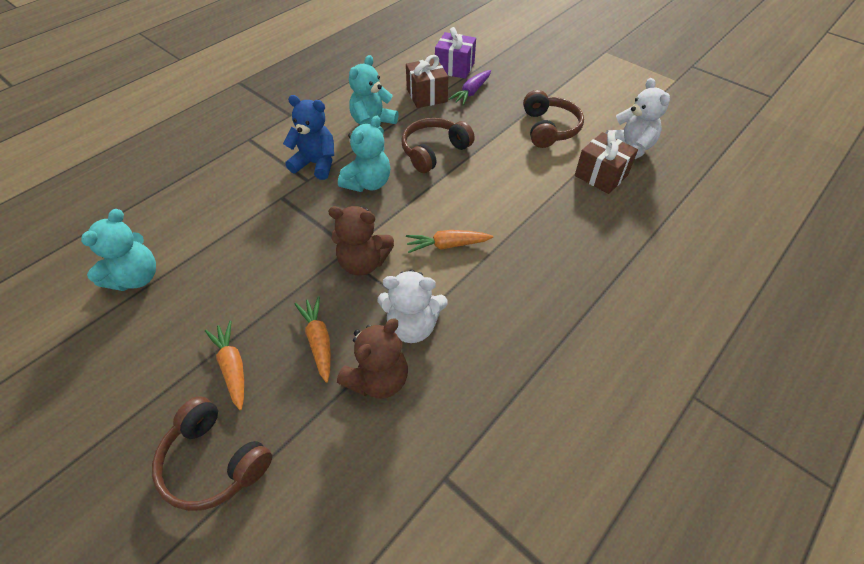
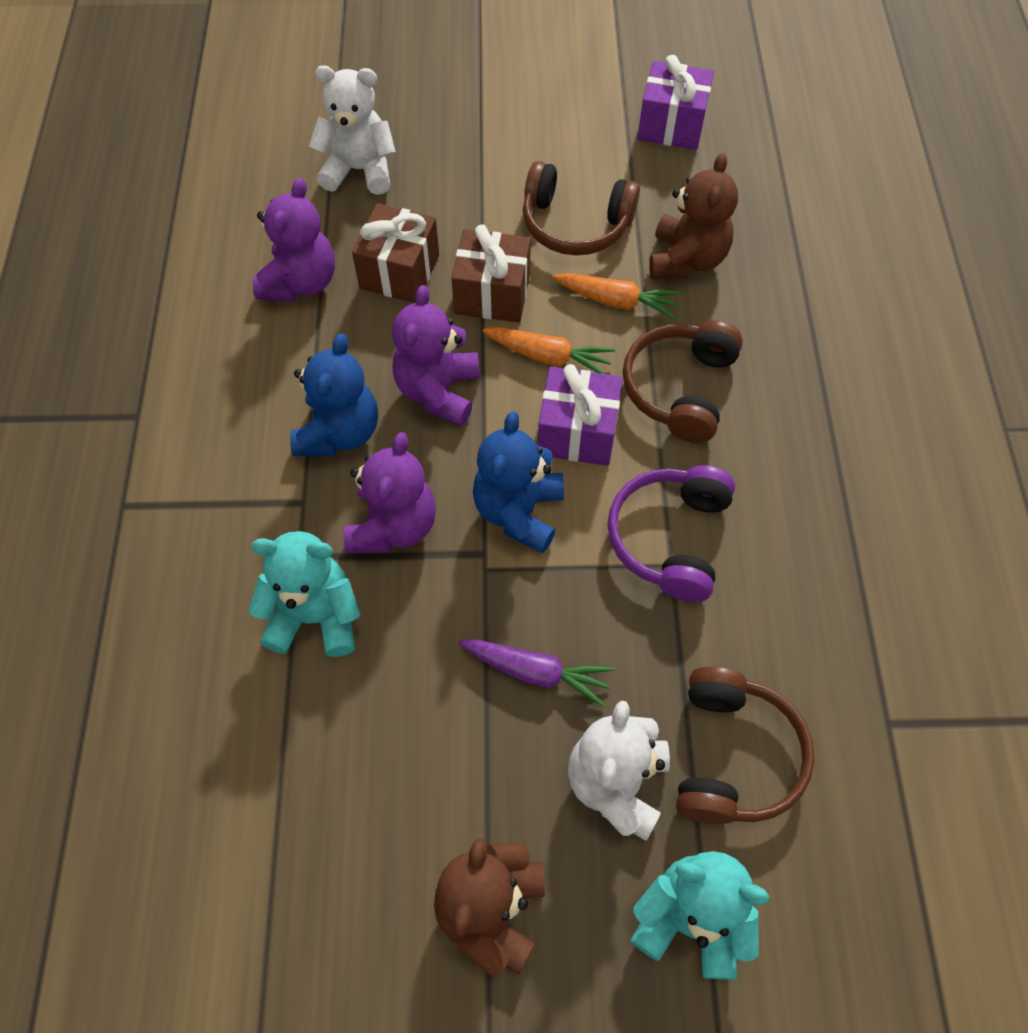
blue teddy bear: 1 -> 2
orange carrot: 3 -> 2
purple gift: 1 -> 2
purple headphones: 0 -> 1
purple teddy bear: 0 -> 3
turquoise teddy bear: 3 -> 2

